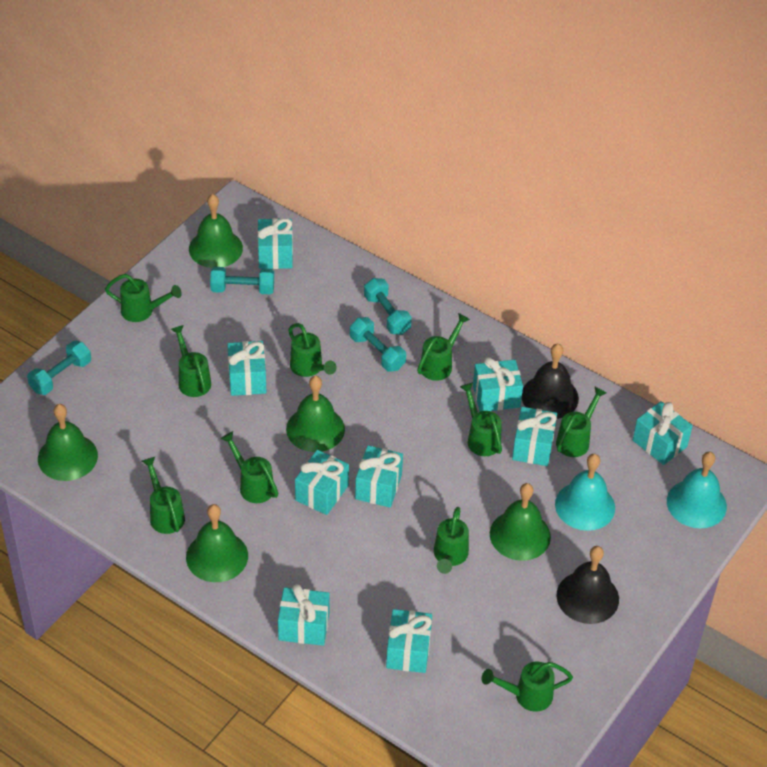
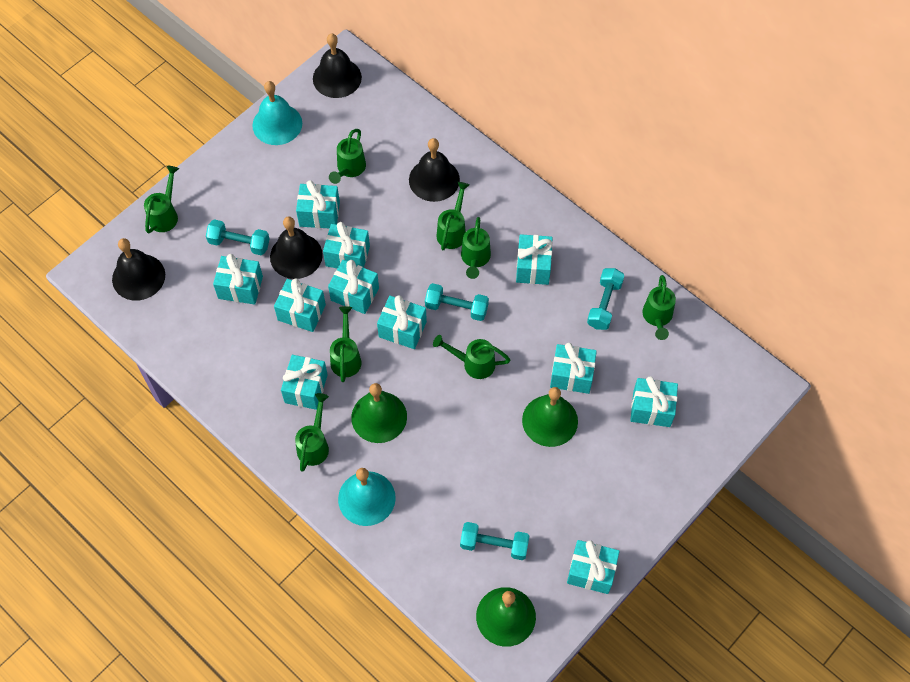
black bell: 2 -> 4
green bell: 5 -> 3
green watering can: 10 -> 8
turquoise gift: 9 -> 11

